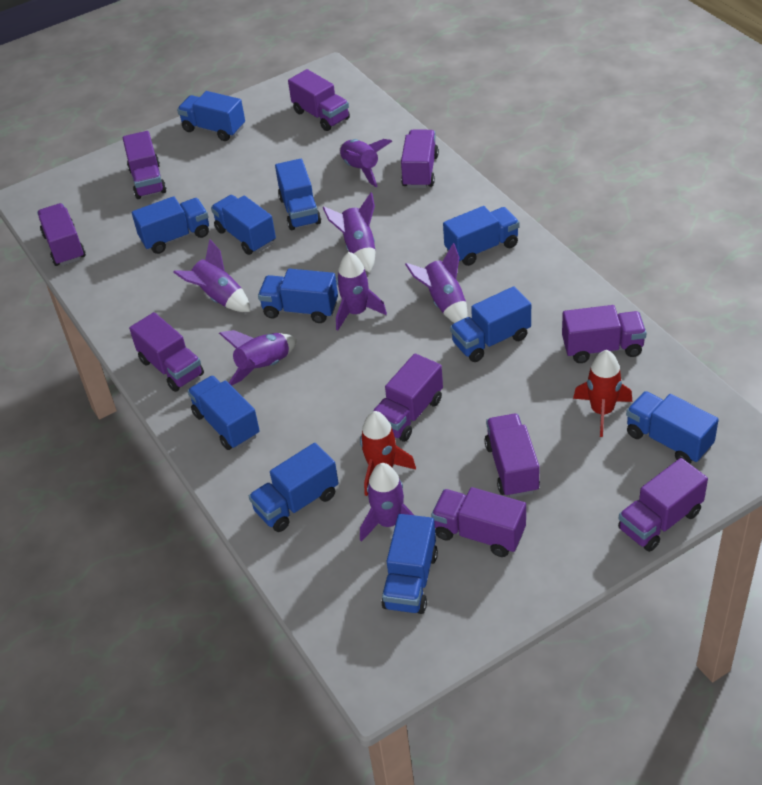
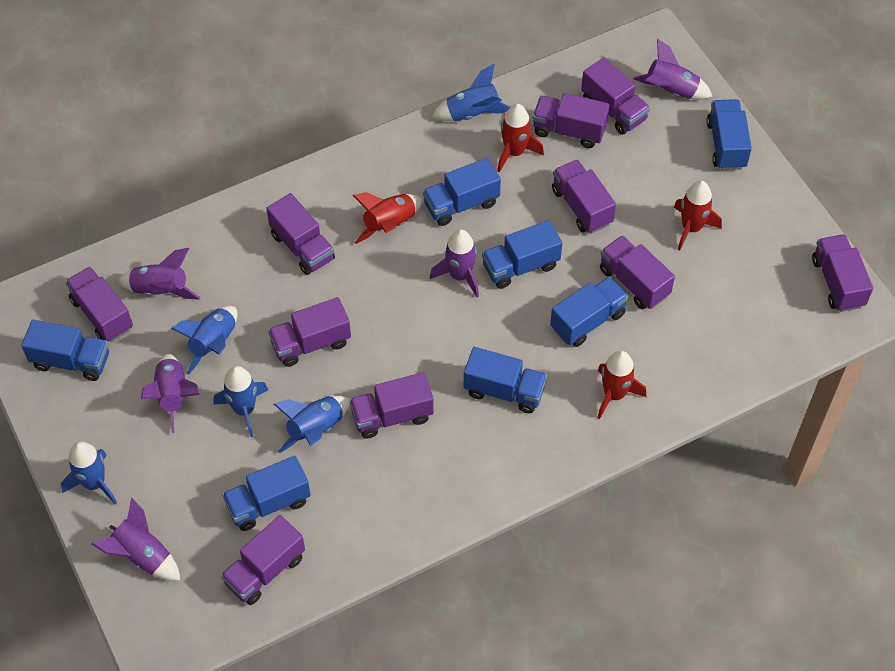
blue rocket: 0 -> 5
blue truck: 11 -> 7
purple rocket: 7 -> 5
red rocket: 2 -> 4

